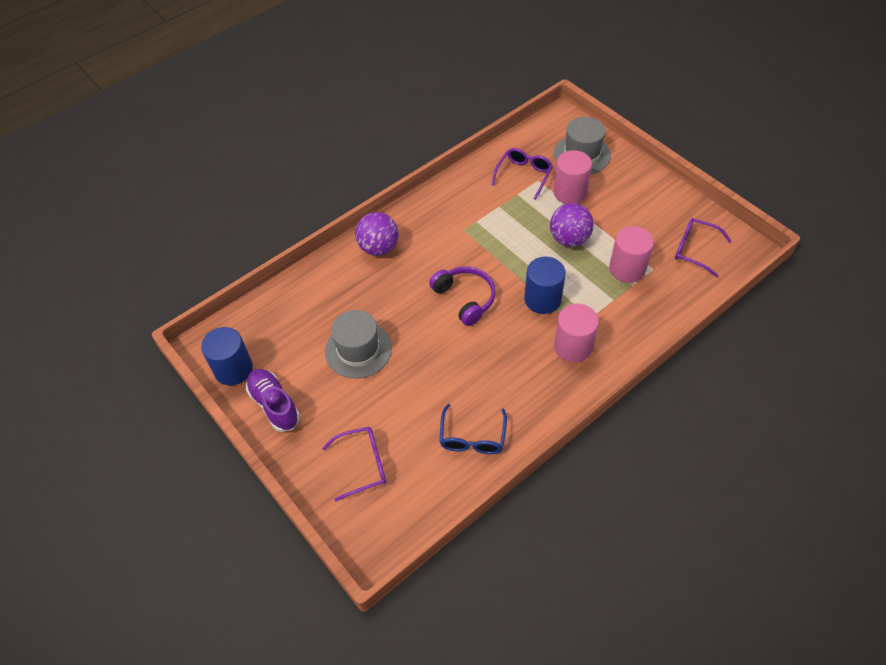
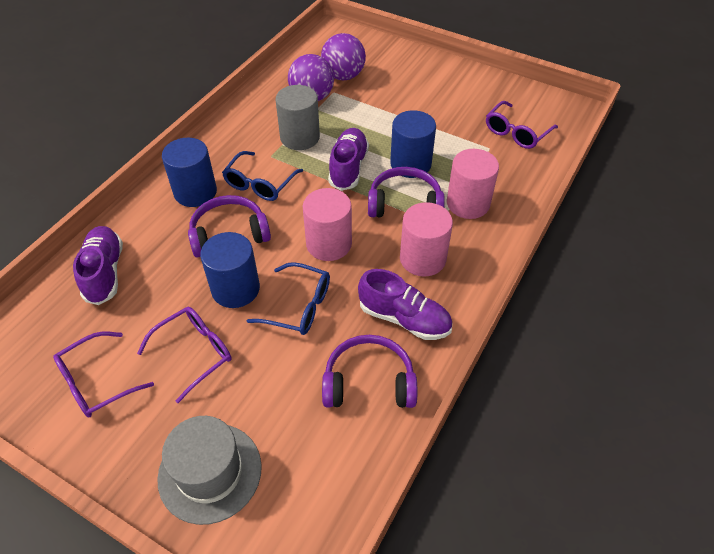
blue cylinder: 2 -> 3
blue glasses: 1 -> 2
grey cylinder: 0 -> 1
grey hat: 2 -> 1
purple headphones: 1 -> 3
purple shoe: 1 -> 3

